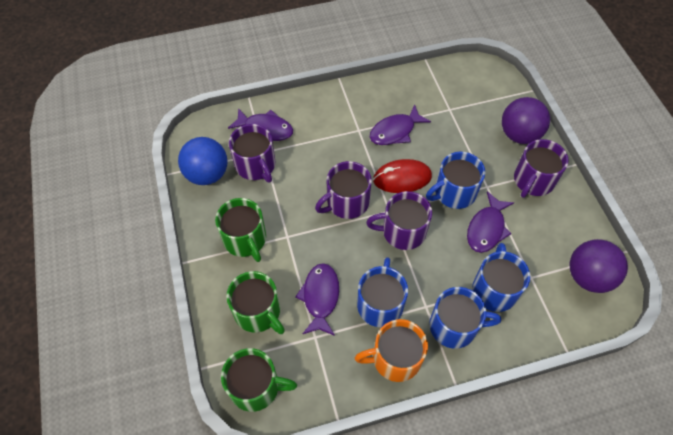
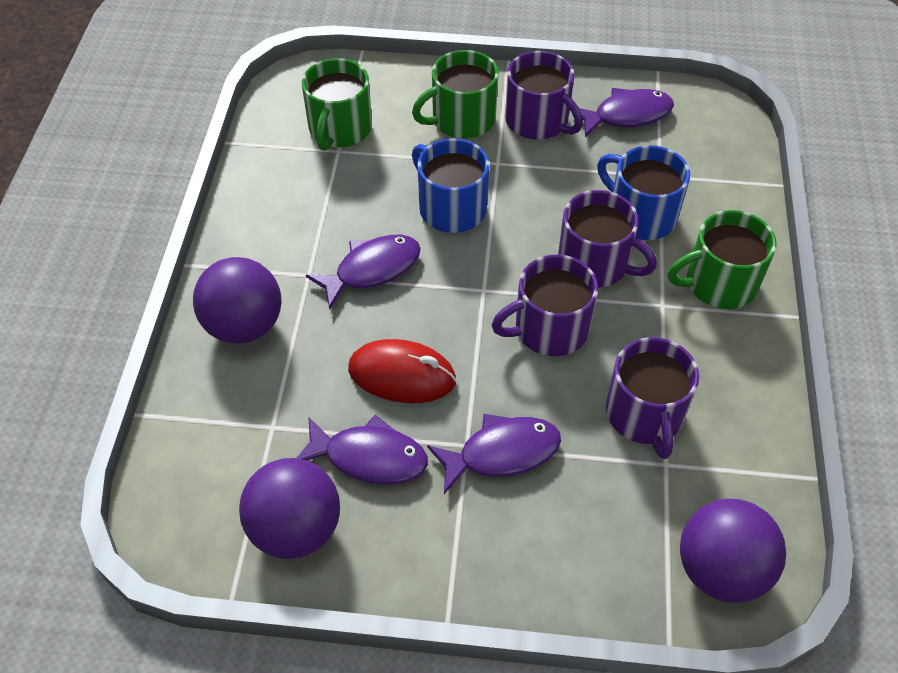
blue ball: 1 -> 0
blue mug: 4 -> 2
orange mug: 1 -> 0
purple ball: 2 -> 3

